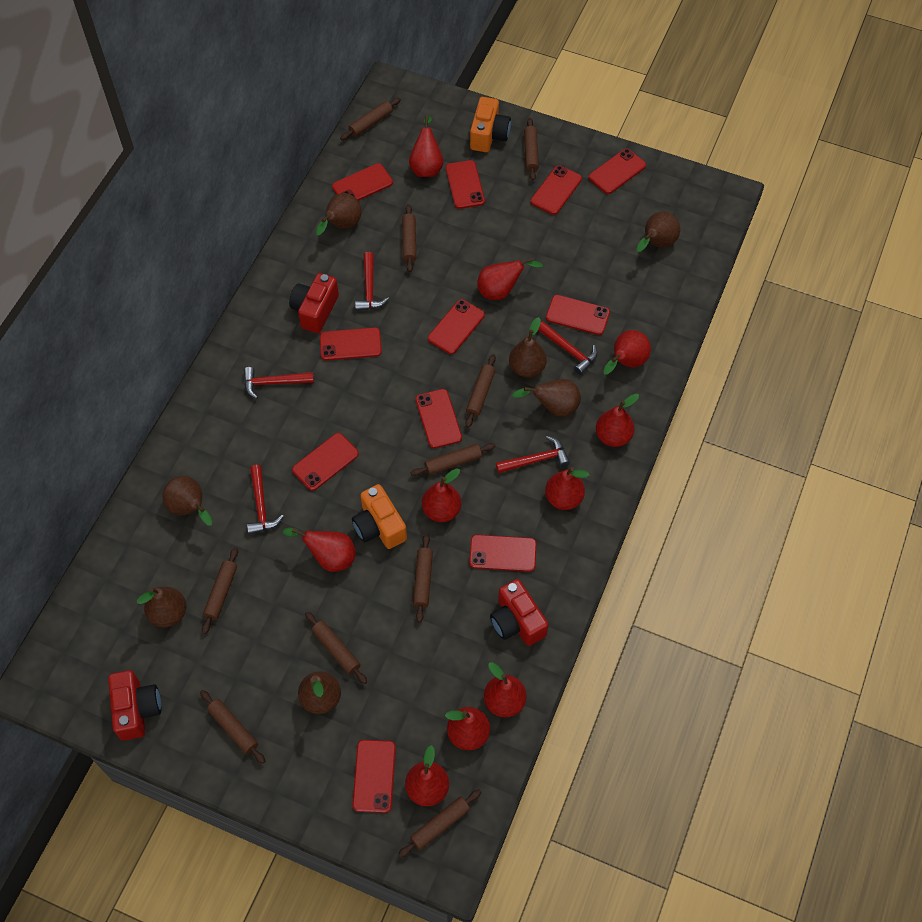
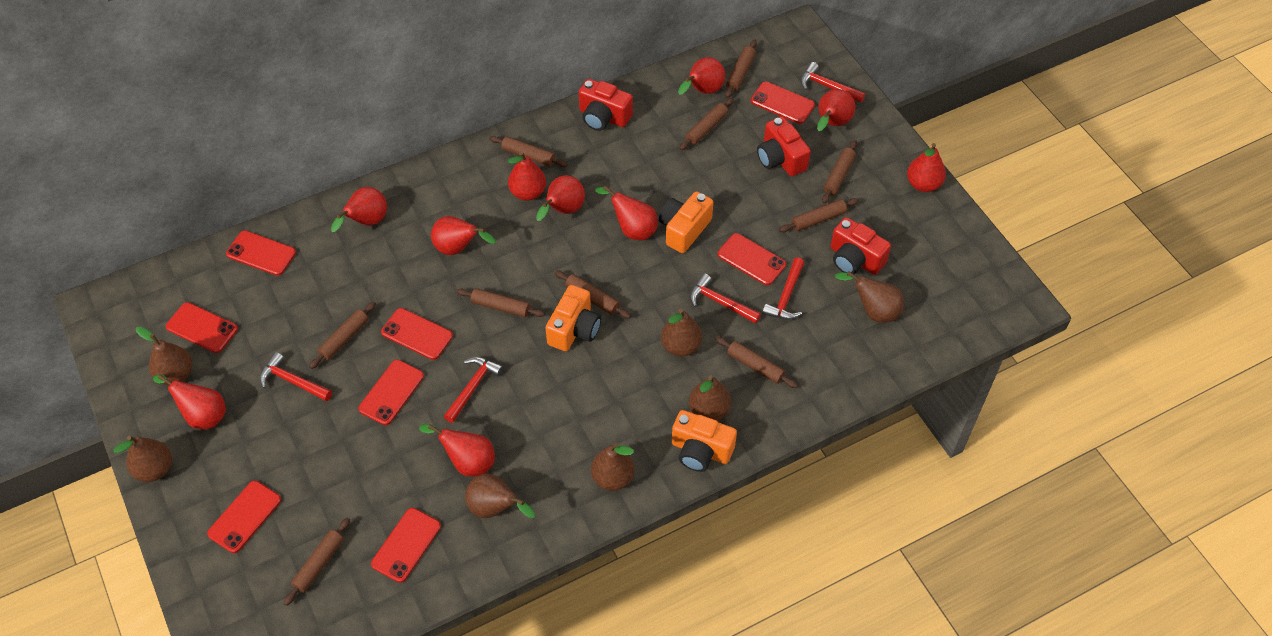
orange camera: 2 -> 3
red phone: 11 -> 8

